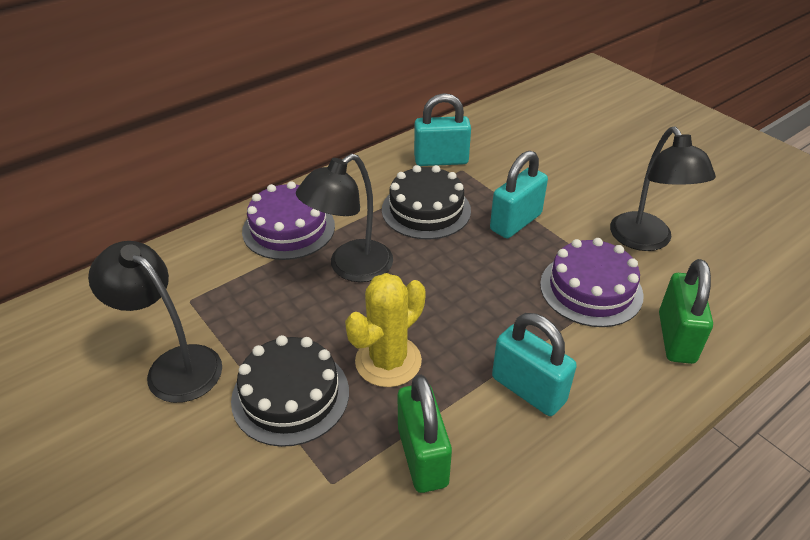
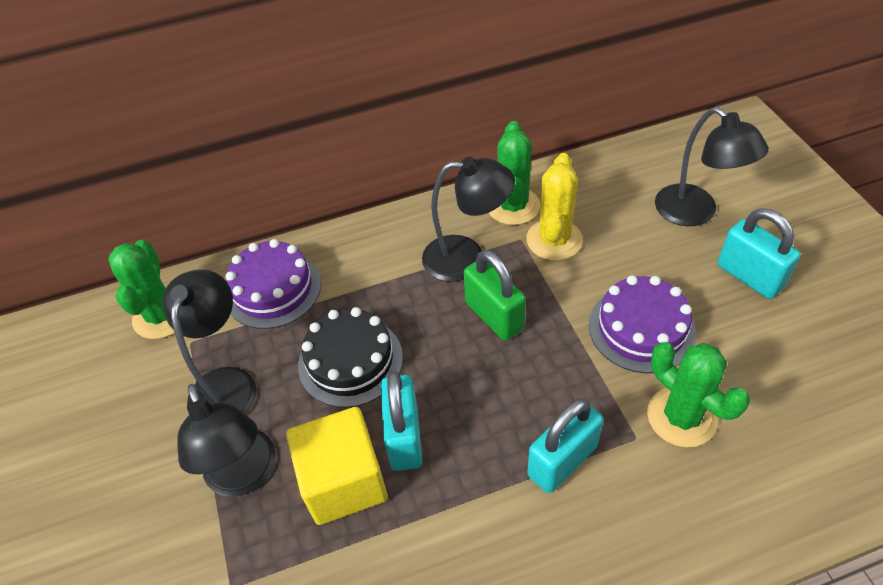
black cake: 2 -> 1
black lamp: 3 -> 4
green cactus: 0 -> 3
green padlock: 2 -> 1
yellow cube: 0 -> 1

